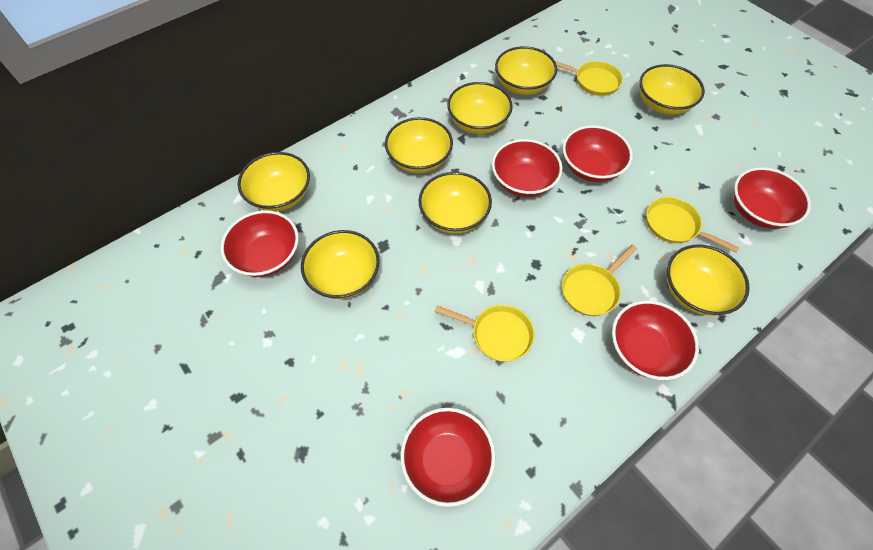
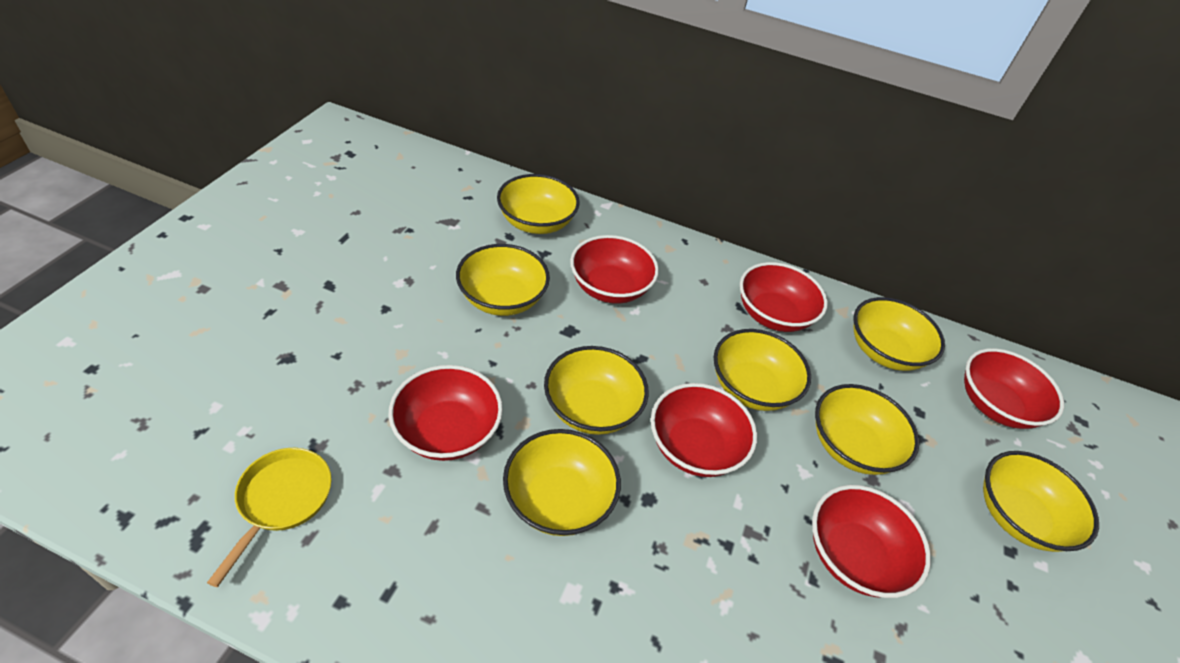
yellow pan: 4 -> 1

